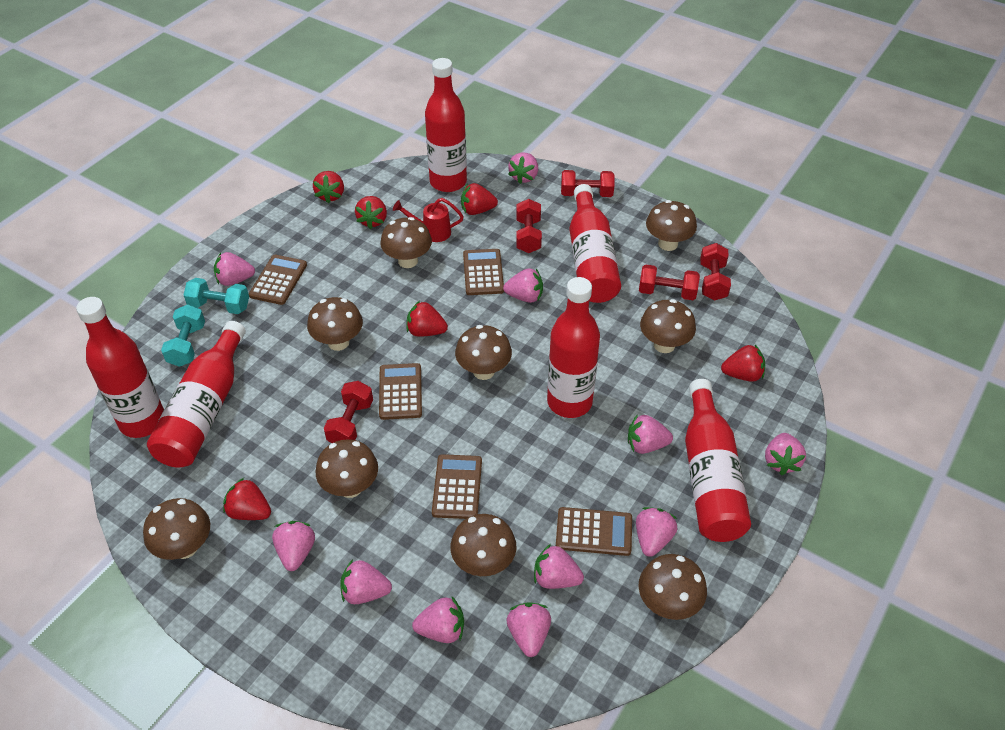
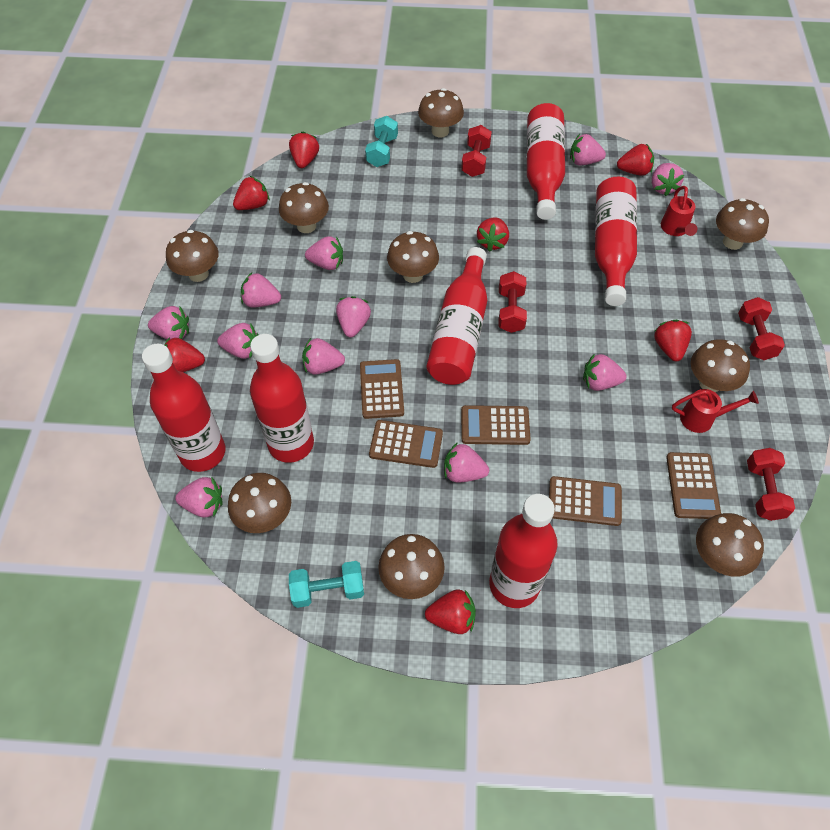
red dumbbell: 5 -> 4
red strawberry: 6 -> 7
red watering can: 1 -> 2

